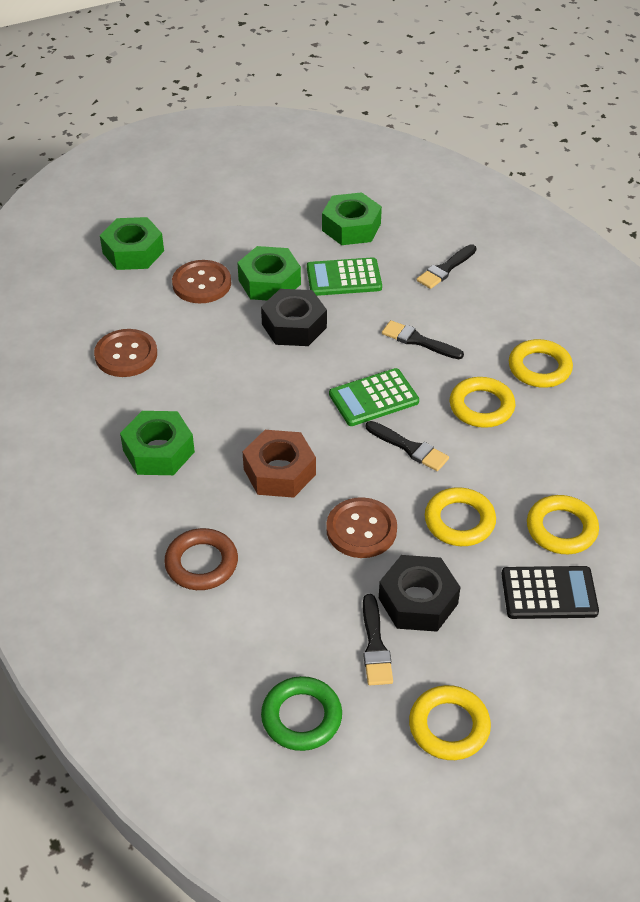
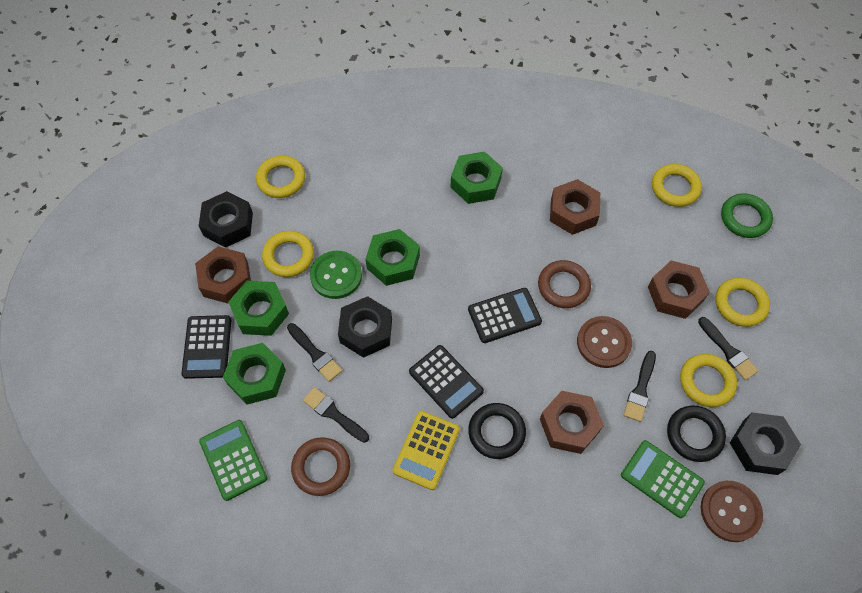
black calculator: 1 -> 3
black nut: 2 -> 3
black ring: 0 -> 2
brown button: 3 -> 2
brown nut: 1 -> 4
brown ring: 1 -> 2
green button: 0 -> 1
yellow calculator: 0 -> 1

